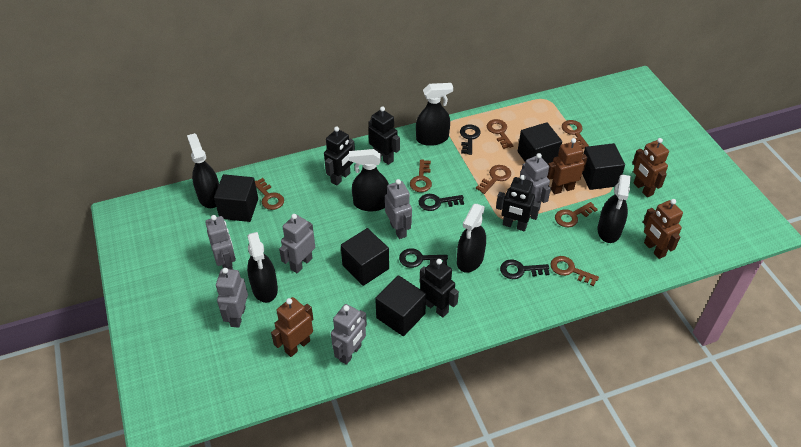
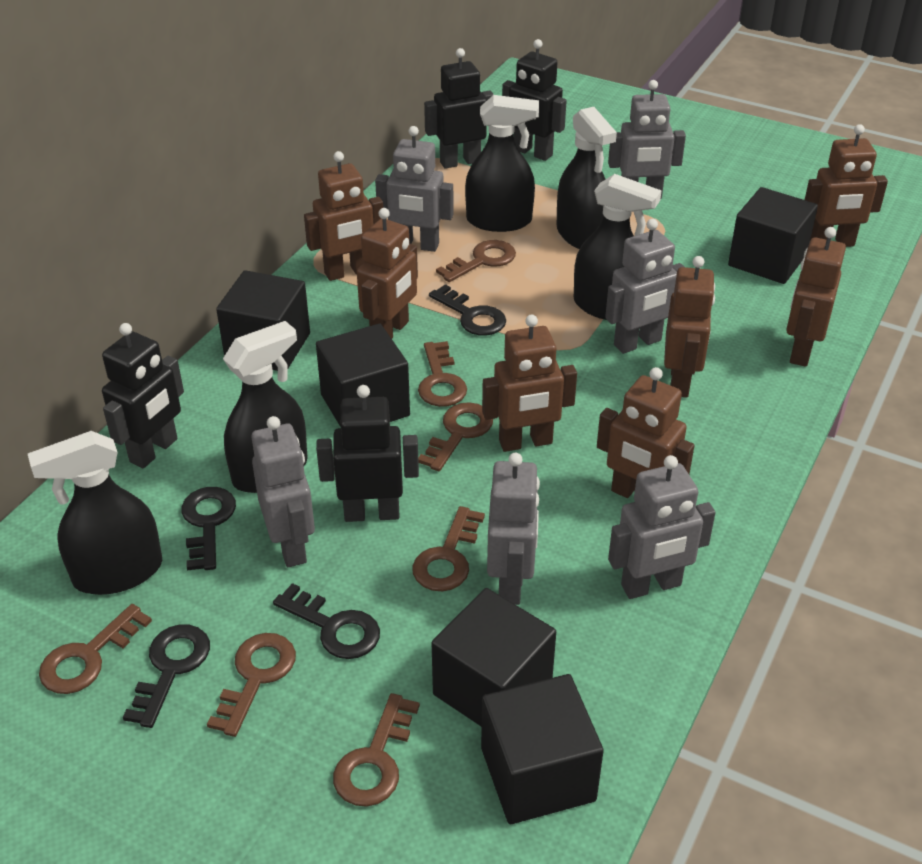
black spray bottle: 6 -> 5
brown robot: 4 -> 7

